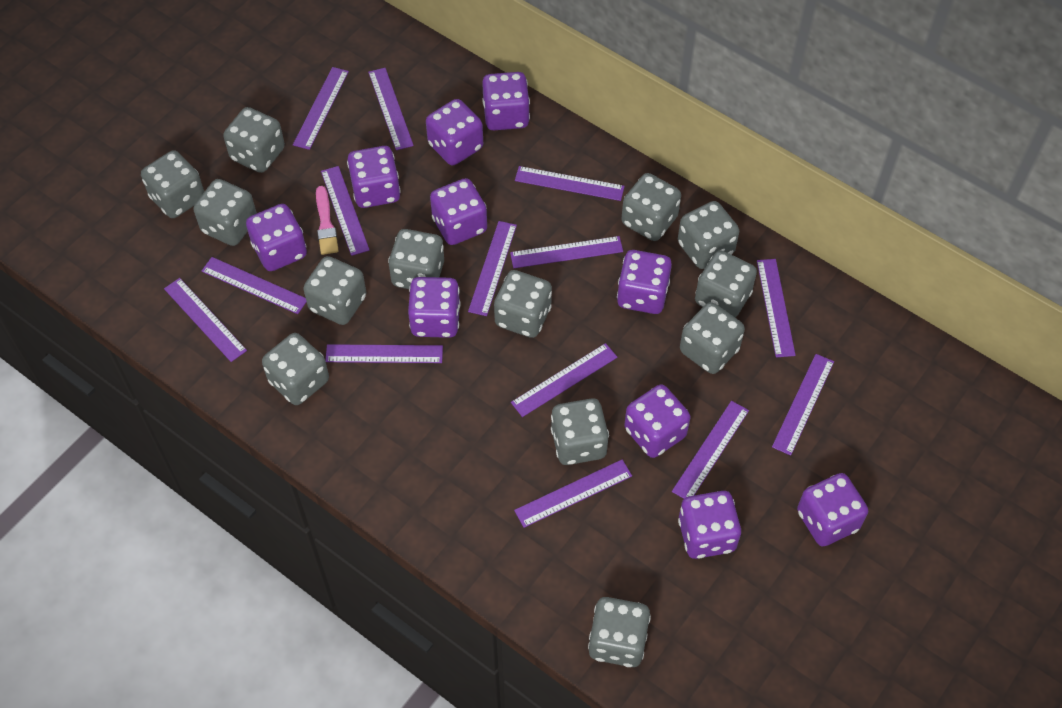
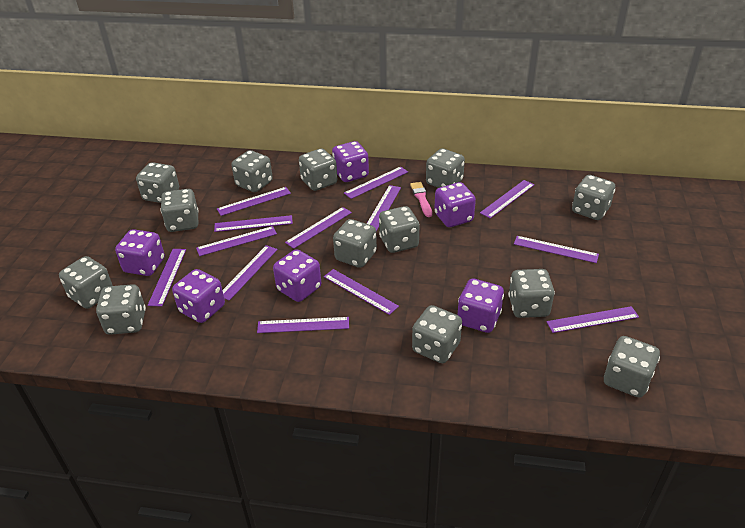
purple dice: 10 -> 6
purple ruler: 14 -> 13

